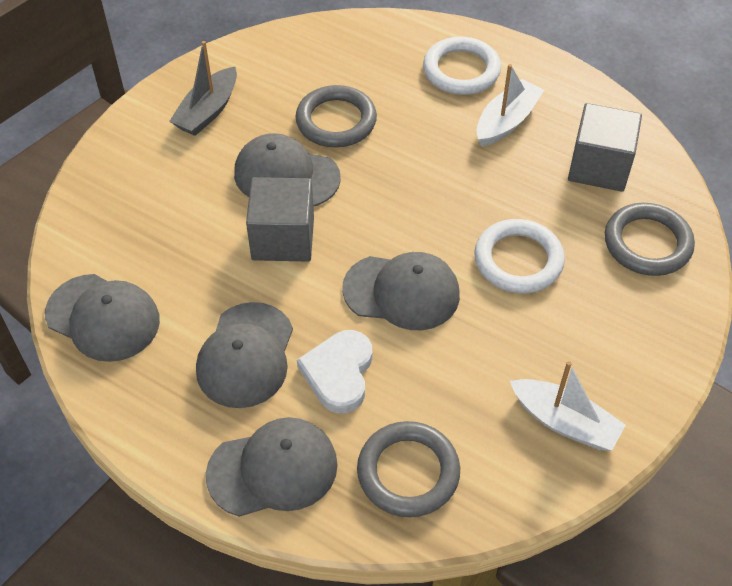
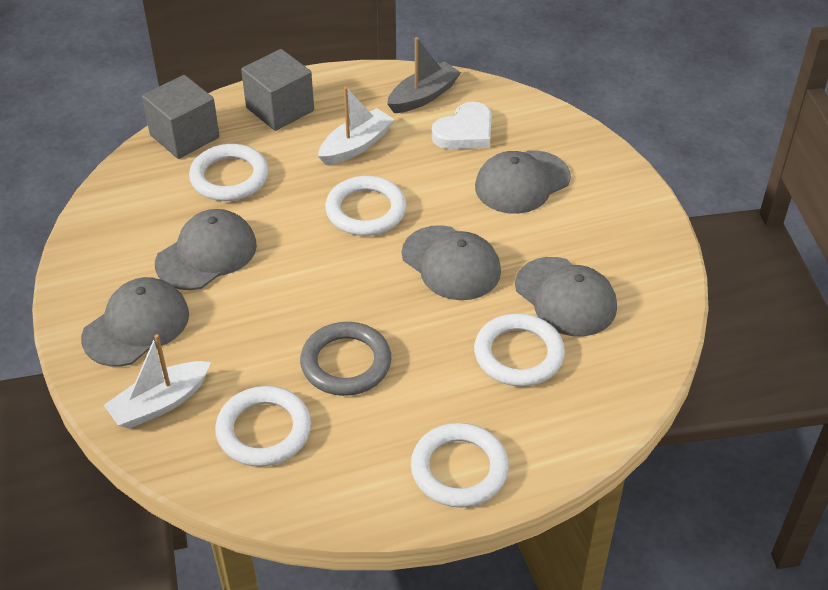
grey ring: 3 -> 1
white ring: 2 -> 5

